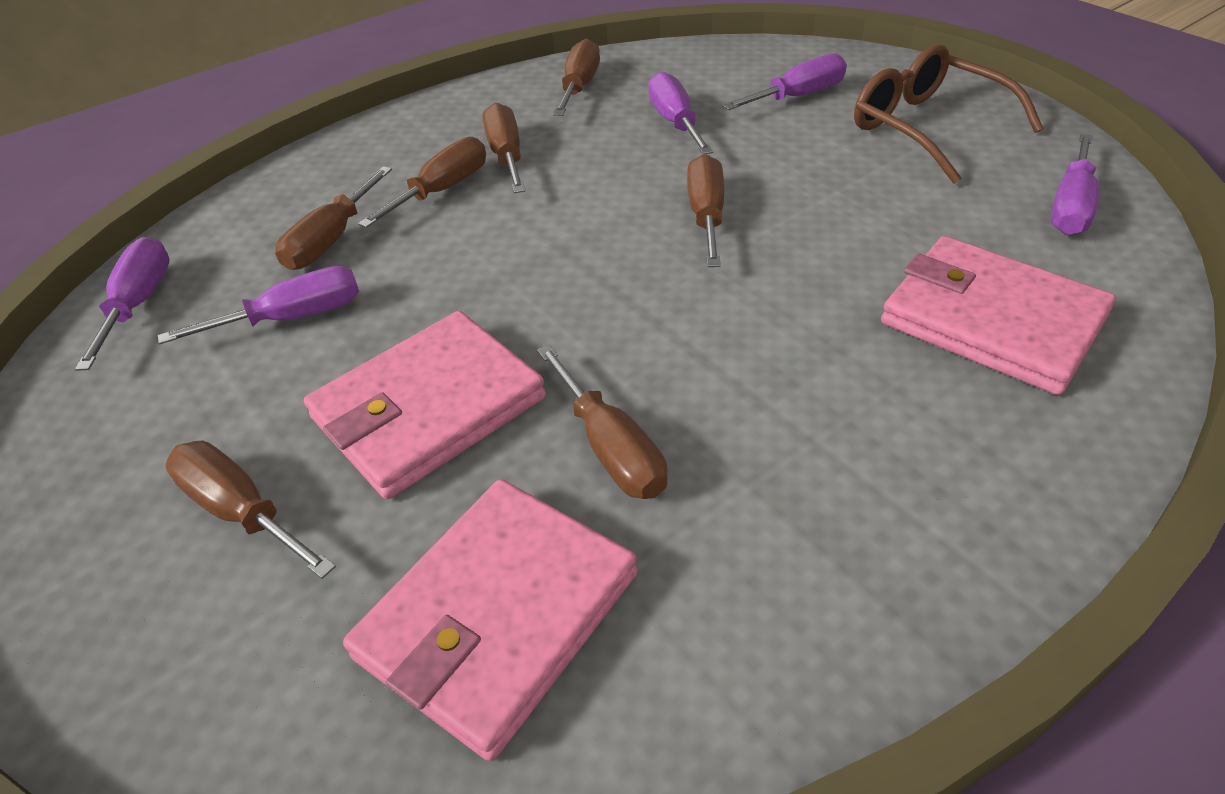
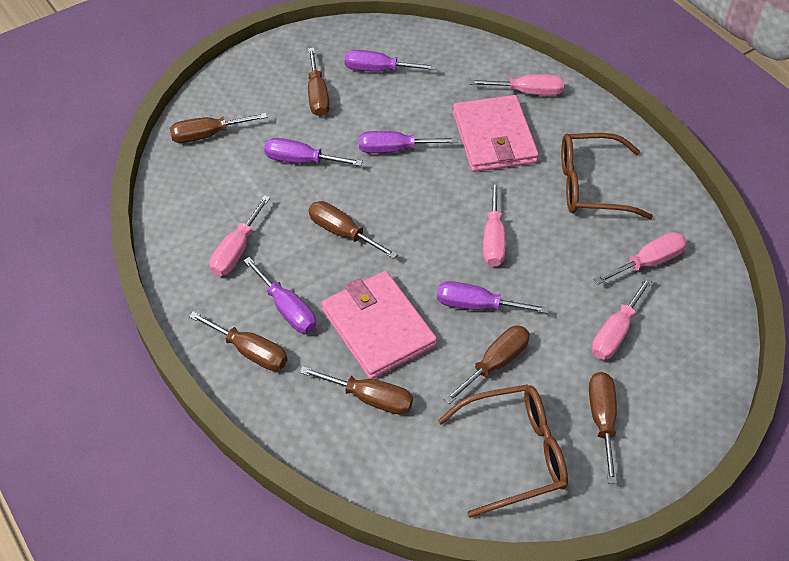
brown glasses: 1 -> 2
pink screwdriver: 0 -> 5
pink wallet: 3 -> 2

